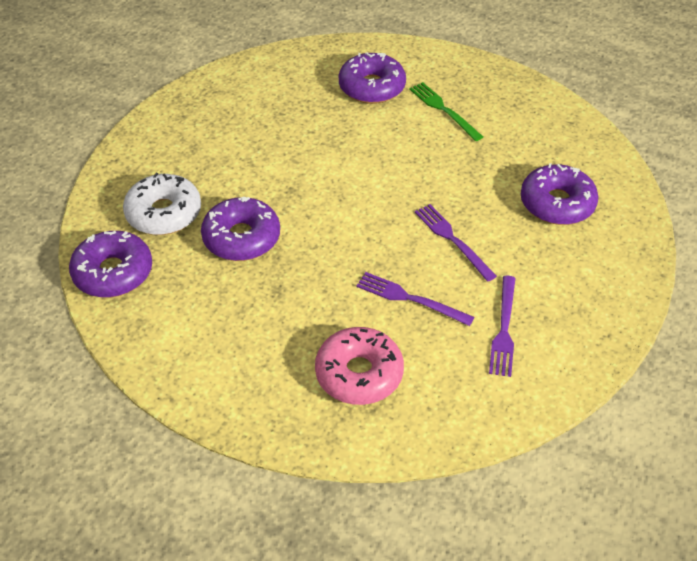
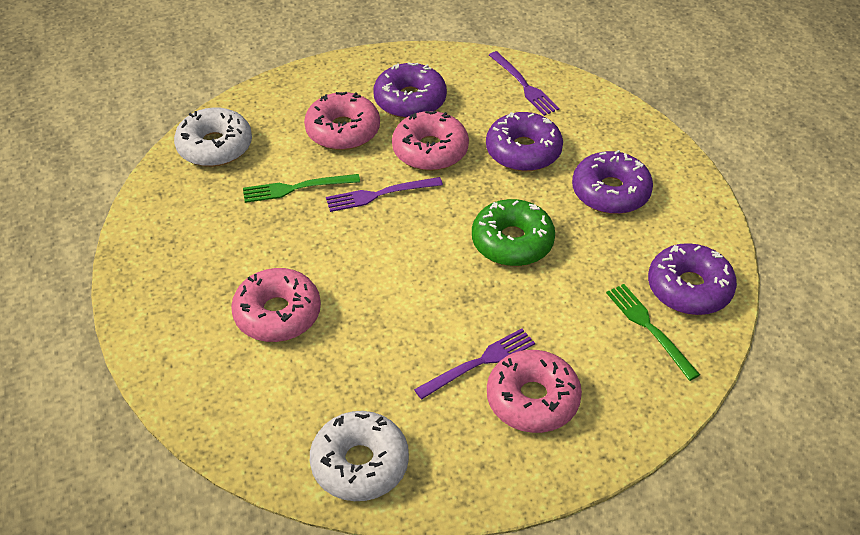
green donut: 0 -> 1
green fork: 1 -> 2
pink donut: 1 -> 4
white donut: 1 -> 2

